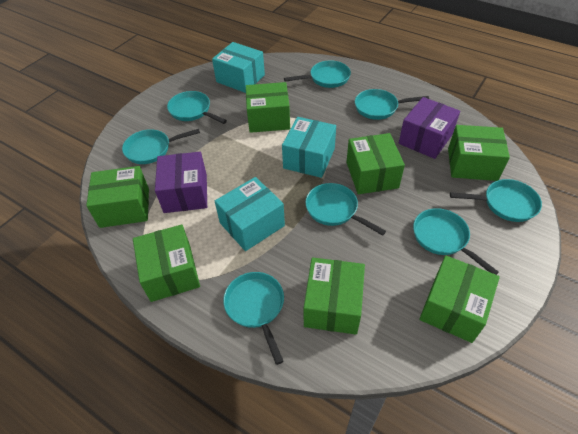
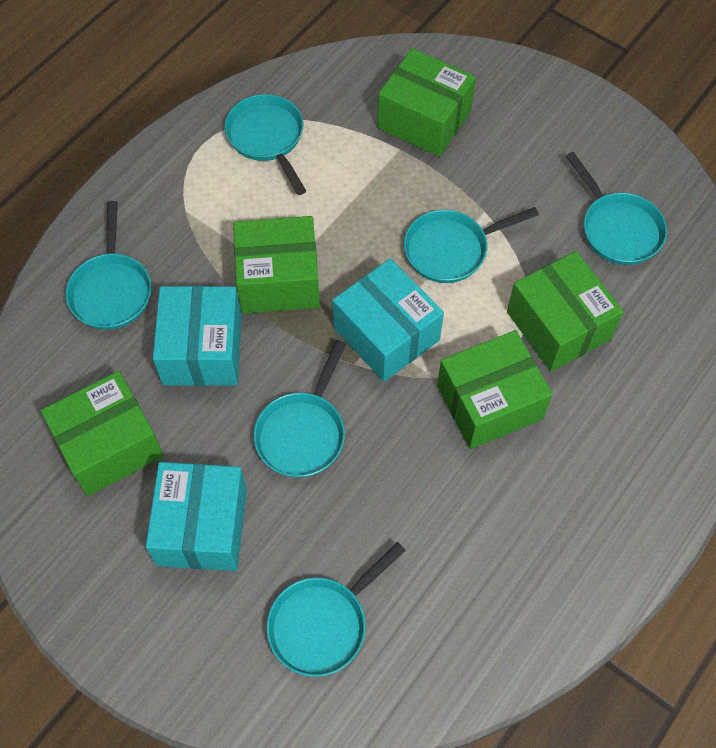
green box: 7 -> 5
purple box: 2 -> 0
turquoise pan: 8 -> 6

